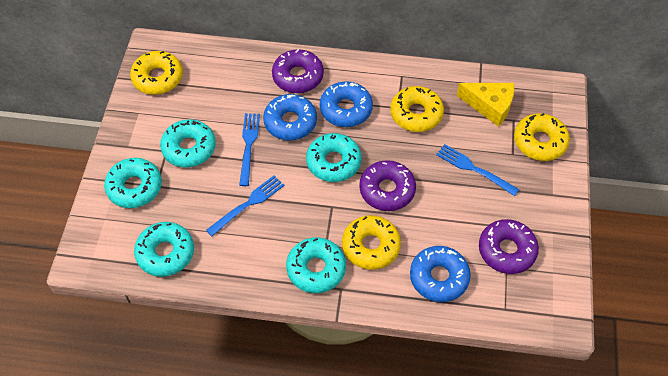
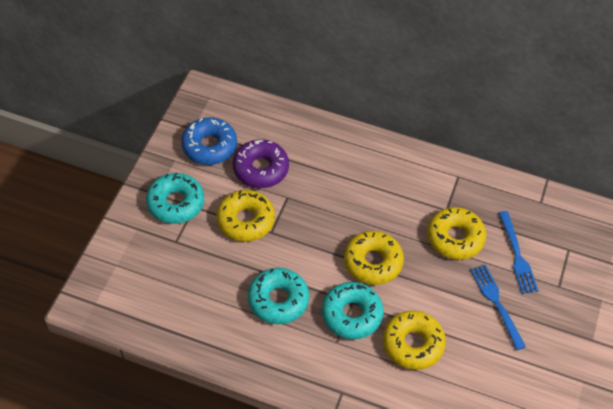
blue donut: 3 -> 1
blue fork: 3 -> 2
purple donut: 3 -> 1
turquoise donut: 5 -> 3
yellow cheese: 1 -> 0

